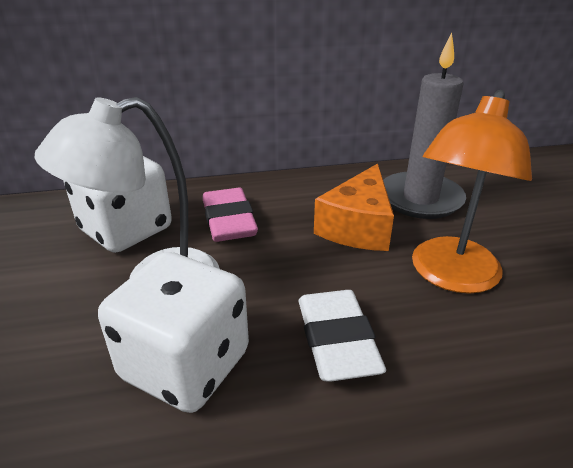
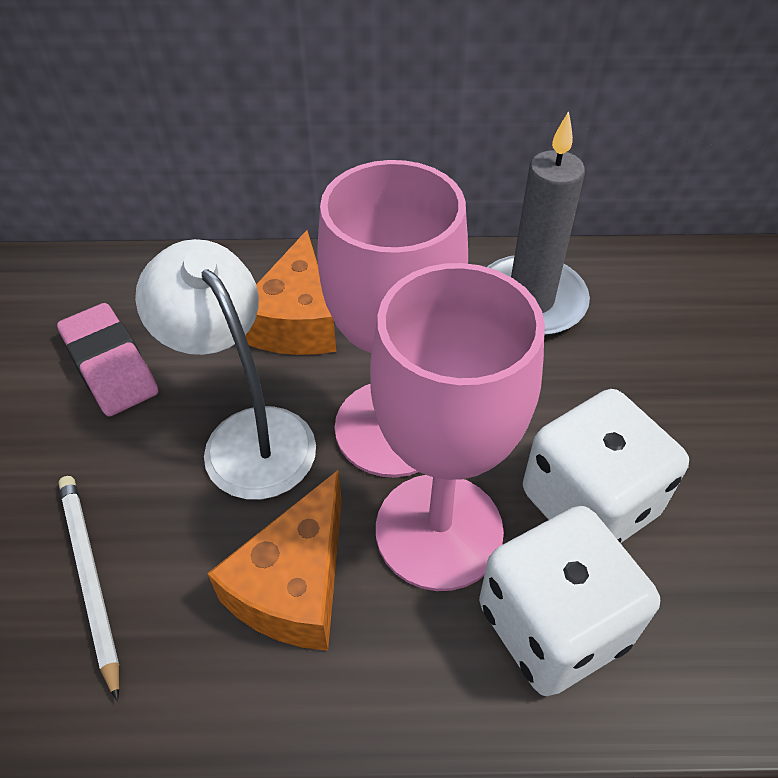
orange cheese: 1 -> 2
orange lamp: 1 -> 0
pink goblet: 0 -> 2
white eraser: 1 -> 0
white pencil: 0 -> 1

